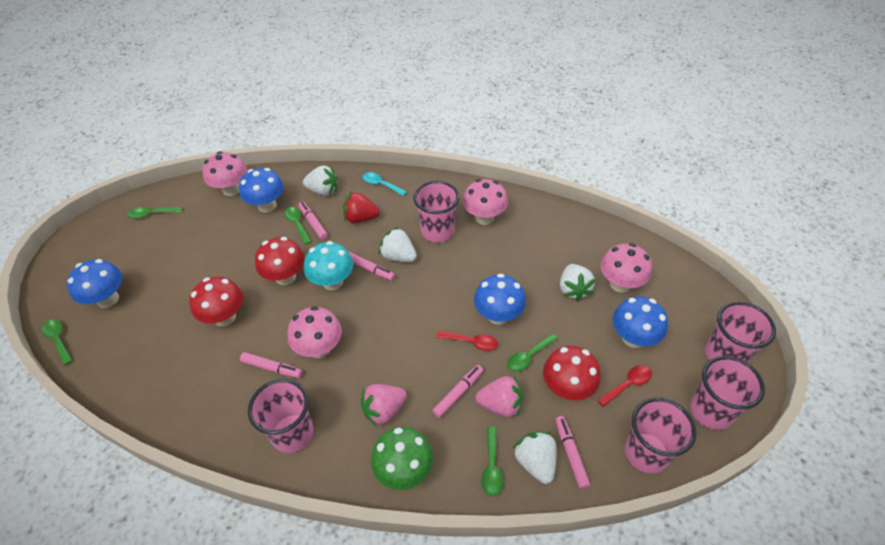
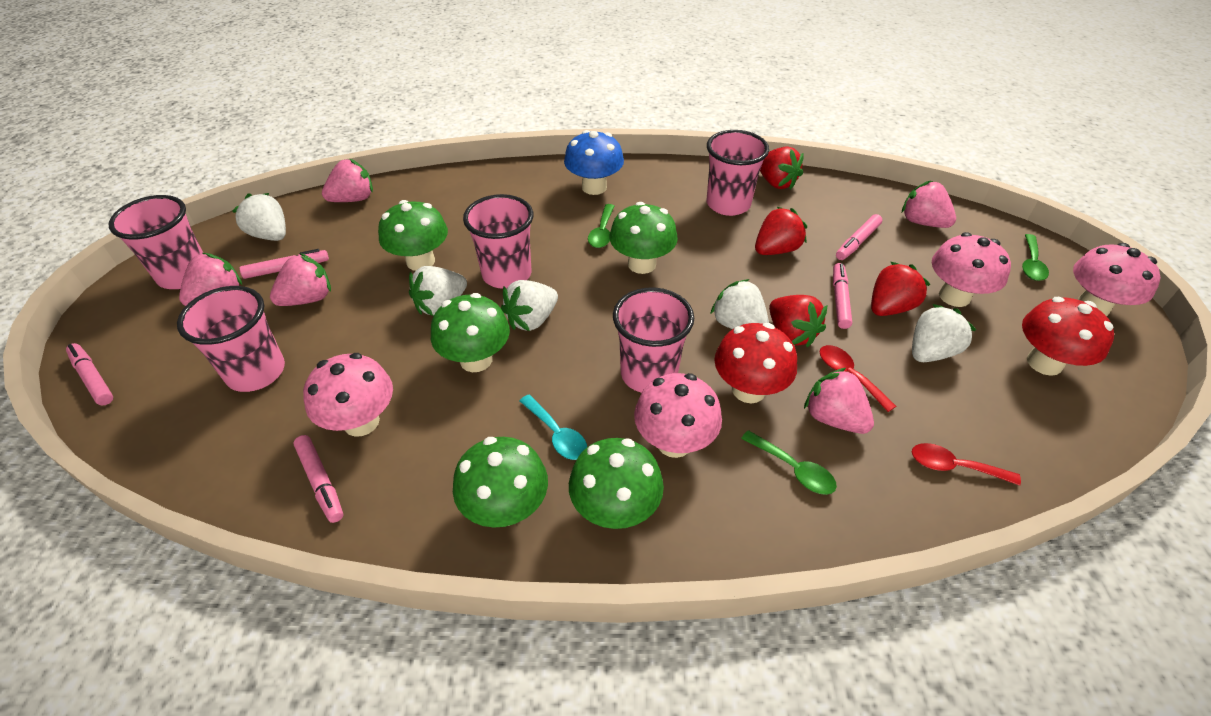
blue mushroom: 4 -> 1
green mushroom: 1 -> 5
green spoon: 5 -> 3
pink strawberry: 2 -> 5
red mushroom: 3 -> 2
red strawberry: 1 -> 4
turquoise mushroom: 1 -> 0
white strawberry: 4 -> 5

